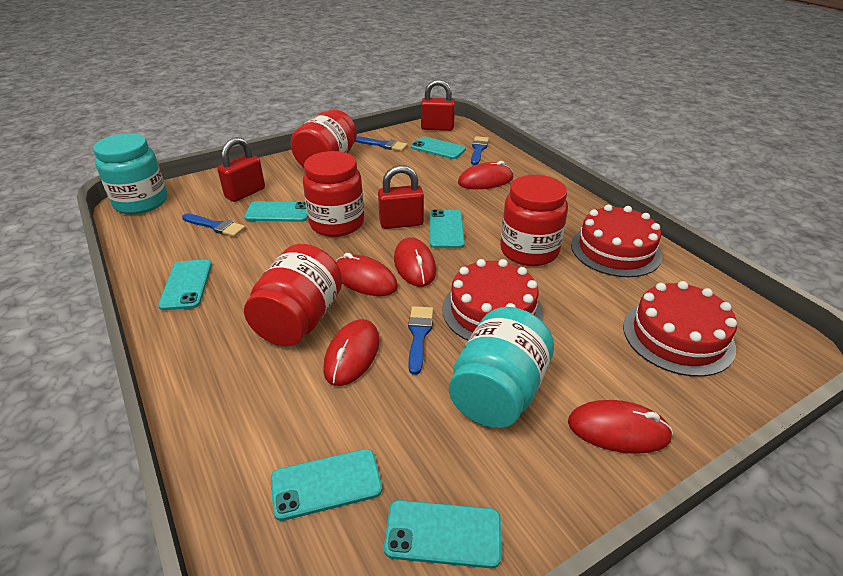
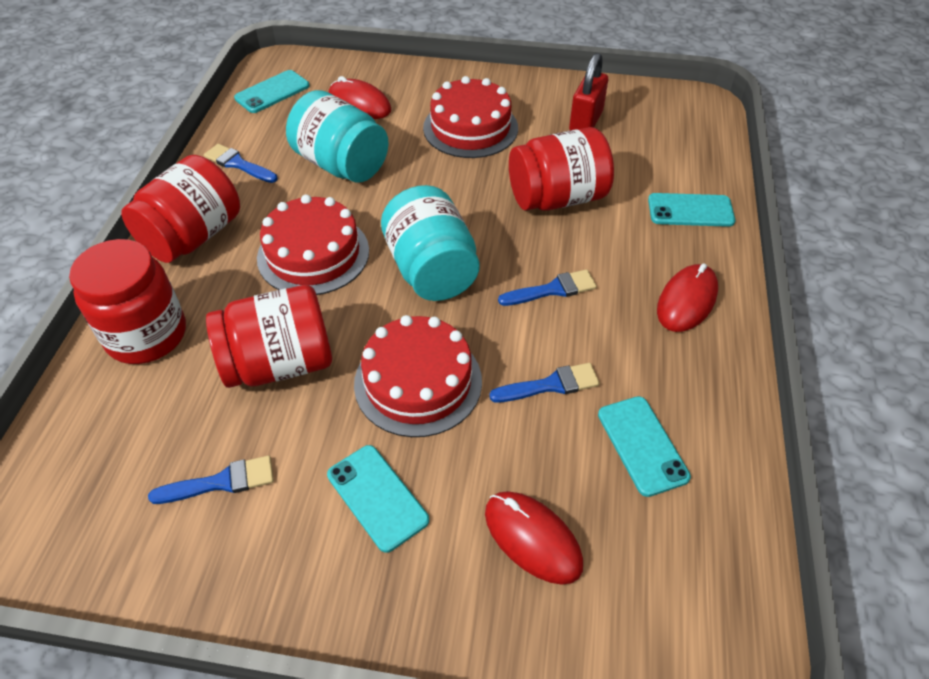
red mouse: 5 -> 3
red padlock: 3 -> 1
turquoise phone: 6 -> 4

